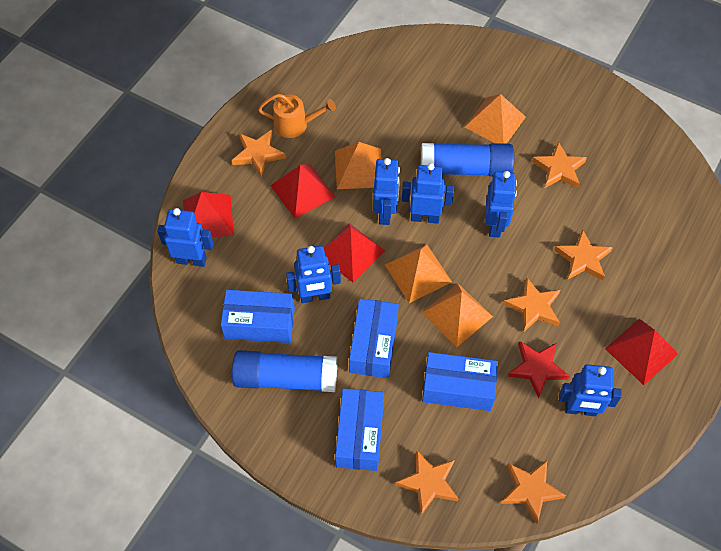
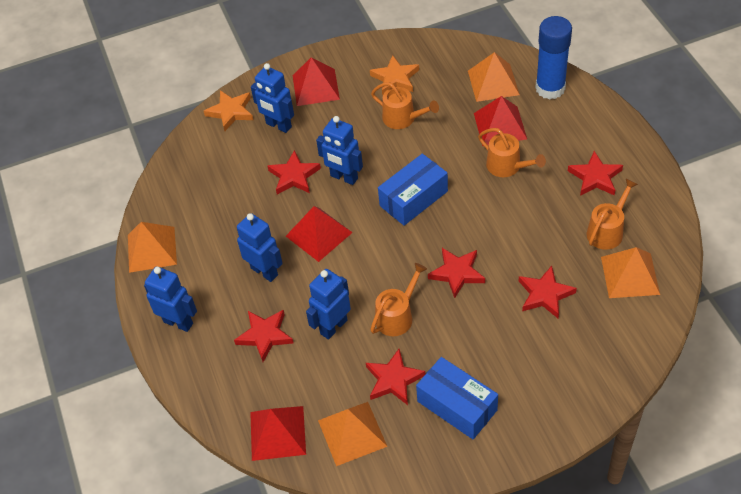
blue box: 4 -> 2
blue glue stick: 2 -> 1
blue robot: 6 -> 5
orange star: 6 -> 2
orange watering can: 1 -> 4
red star: 1 -> 6

